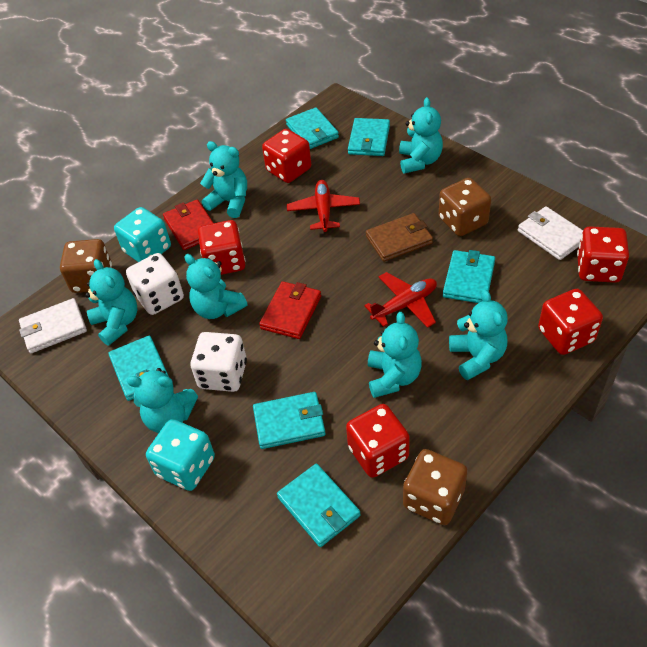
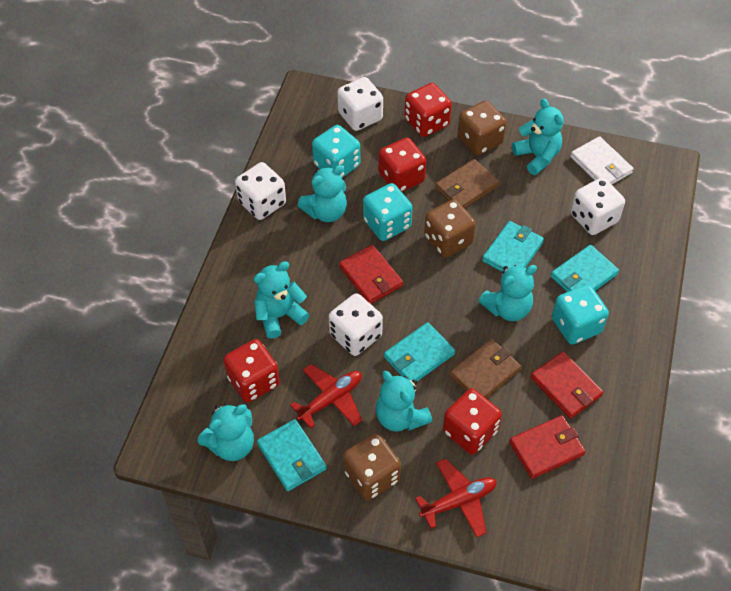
brown wallet: 1 -> 2
red dice: 5 -> 4
red wallet: 2 -> 3
turquoise dice: 2 -> 3
turquoise teddy bear: 7 -> 6
turquoise wallet: 6 -> 4
white dice: 2 -> 4
white wallet: 2 -> 1

